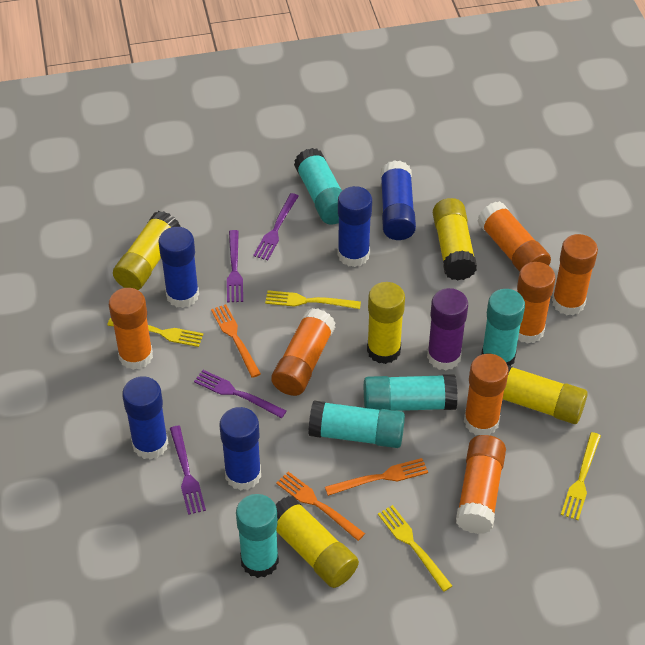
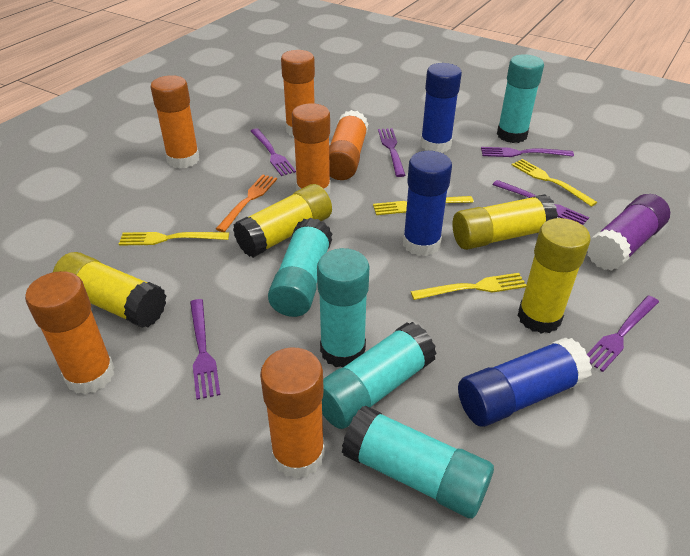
blue glue stick: 5 -> 3
orange fork: 3 -> 1
orange glue stick: 7 -> 6
purple fork: 4 -> 6
yellow glue stick: 5 -> 4

